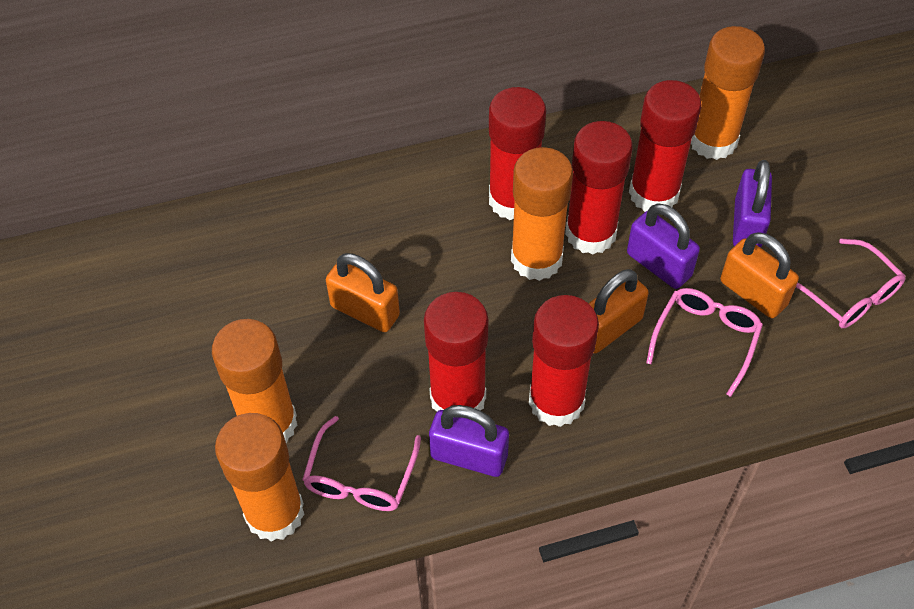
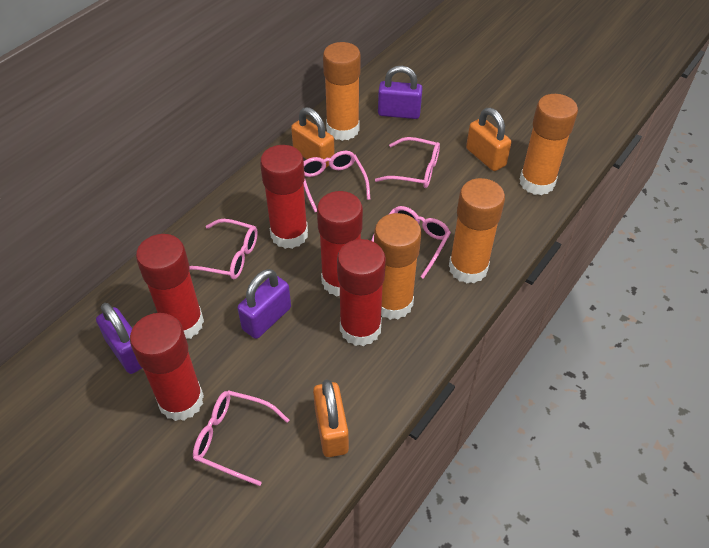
pink glasses: 3 -> 5

